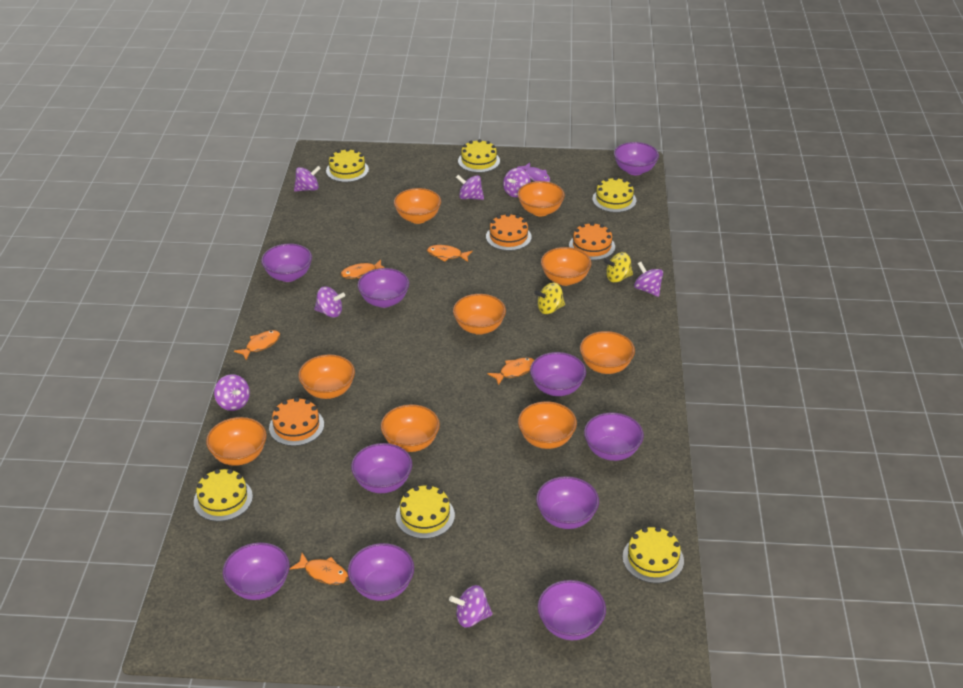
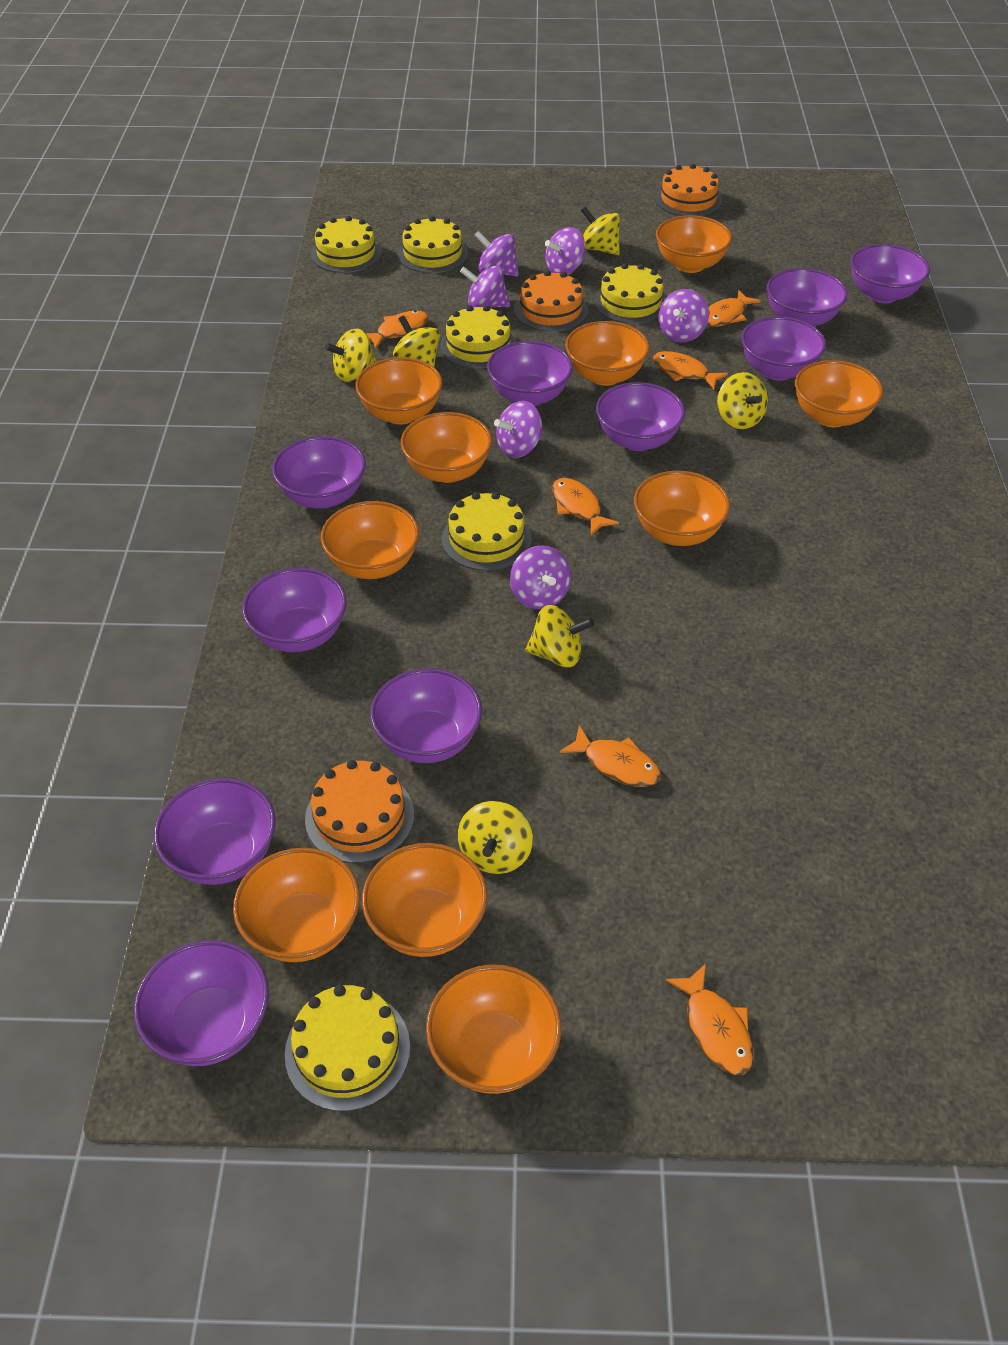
orange bowl: 9 -> 10
orange fish: 5 -> 6
purple fish: 1 -> 0
purple spinning top: 7 -> 6
yellow spinning top: 2 -> 6

